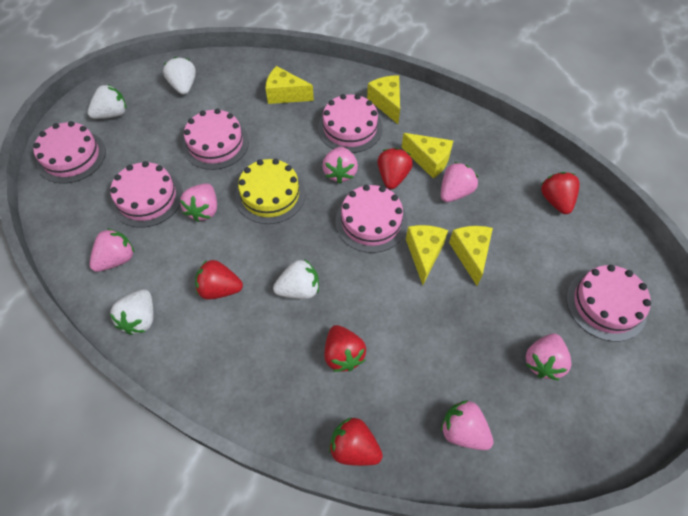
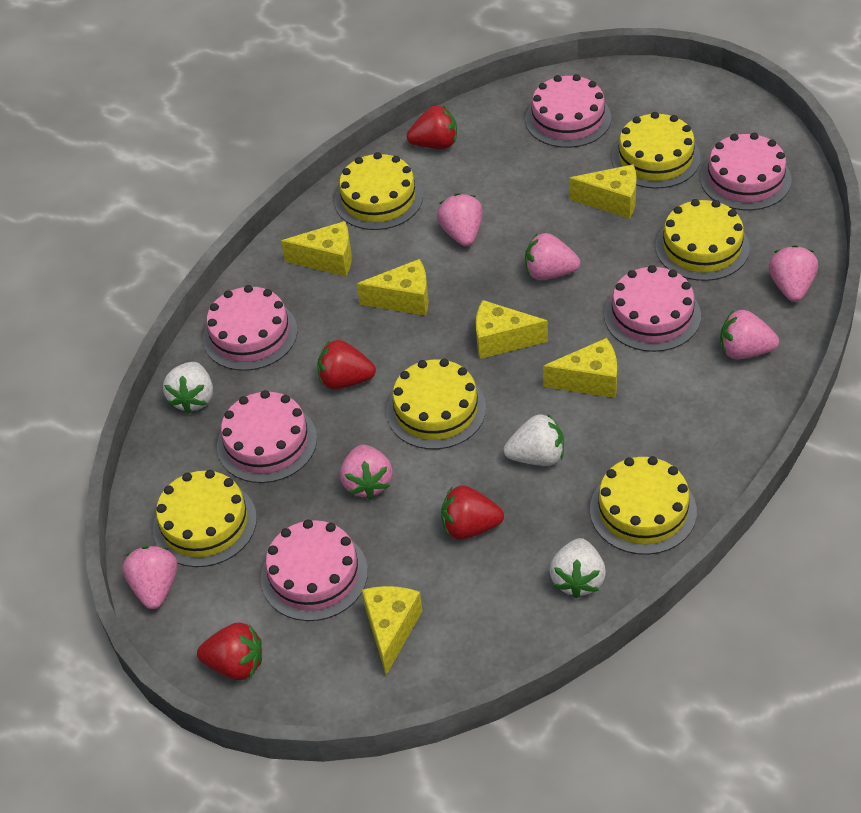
red strawberry: 5 -> 4
white strawberry: 4 -> 3
yellow cake: 1 -> 6
yellow cheese: 5 -> 6

